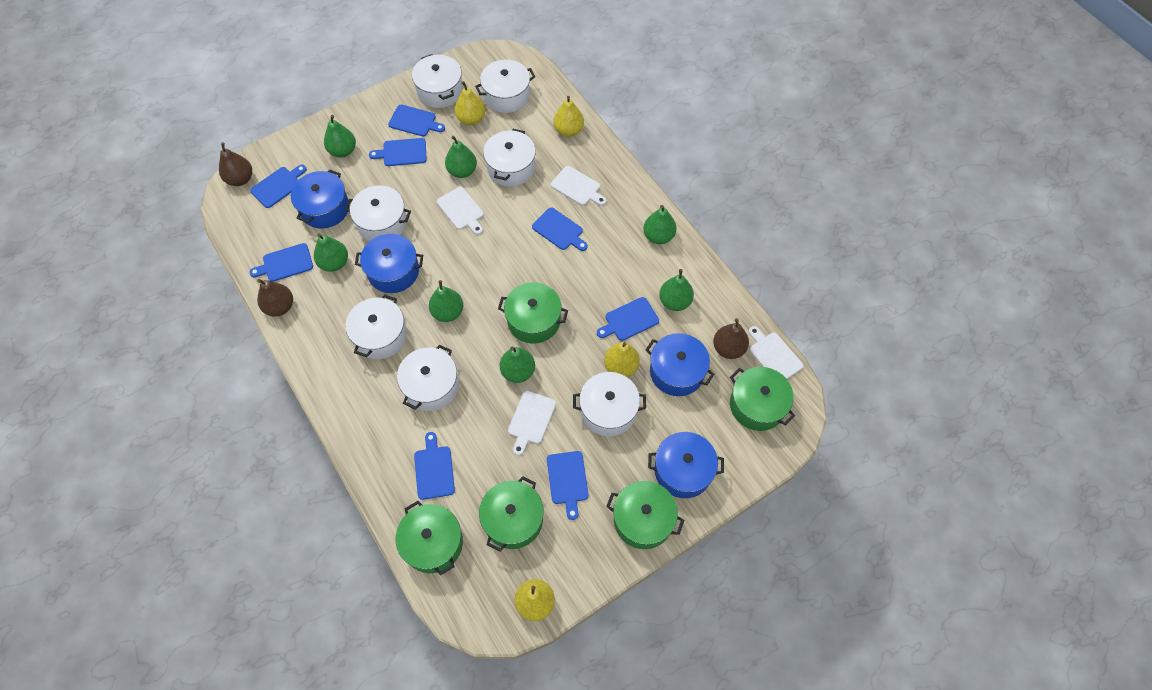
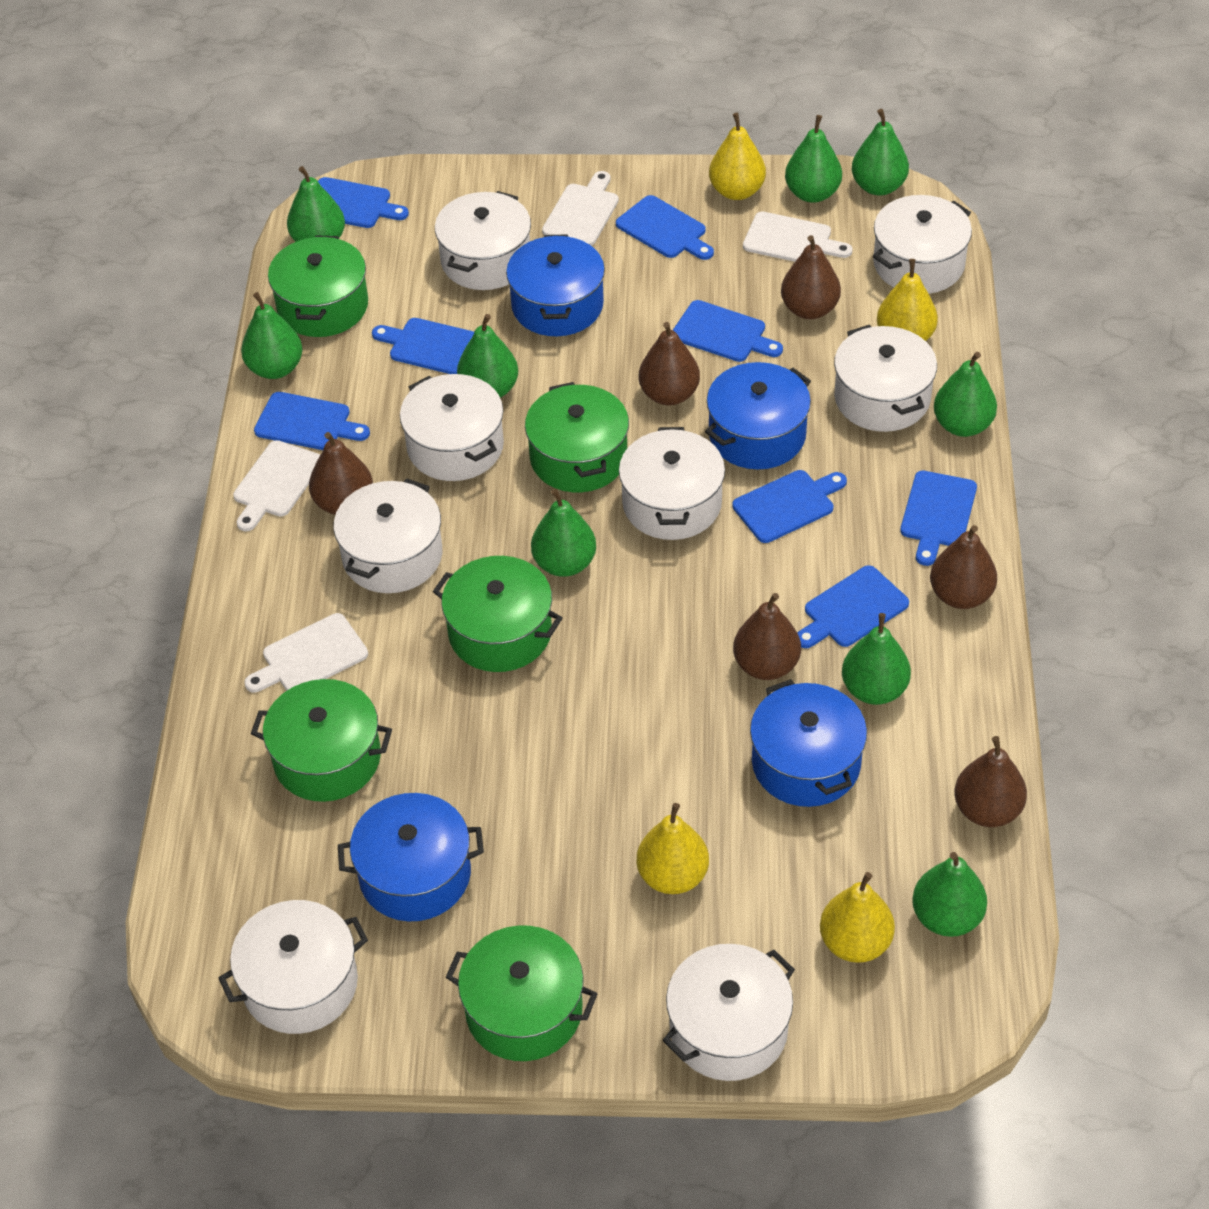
brown pear: 3 -> 6
green pear: 7 -> 9
white pot: 7 -> 8

